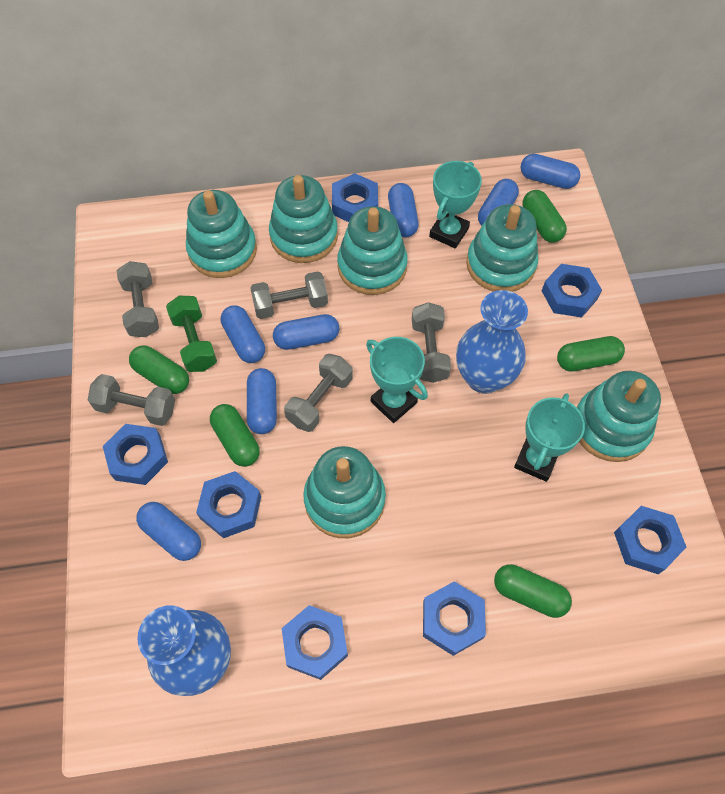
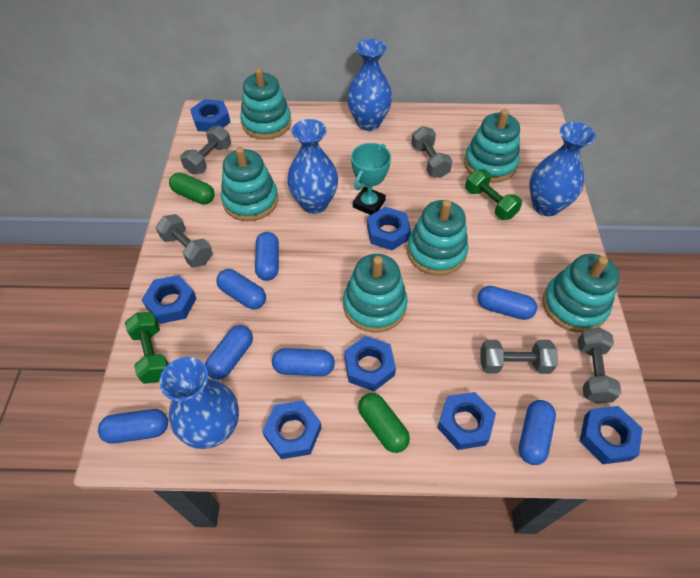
blue vase: 2 -> 4
green capsule: 5 -> 2
green dumbbell: 1 -> 2
turquoise trophy: 3 -> 1

